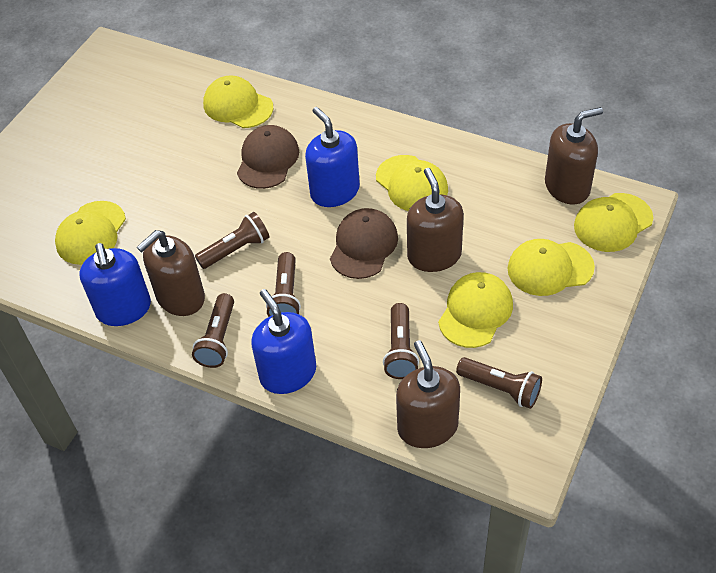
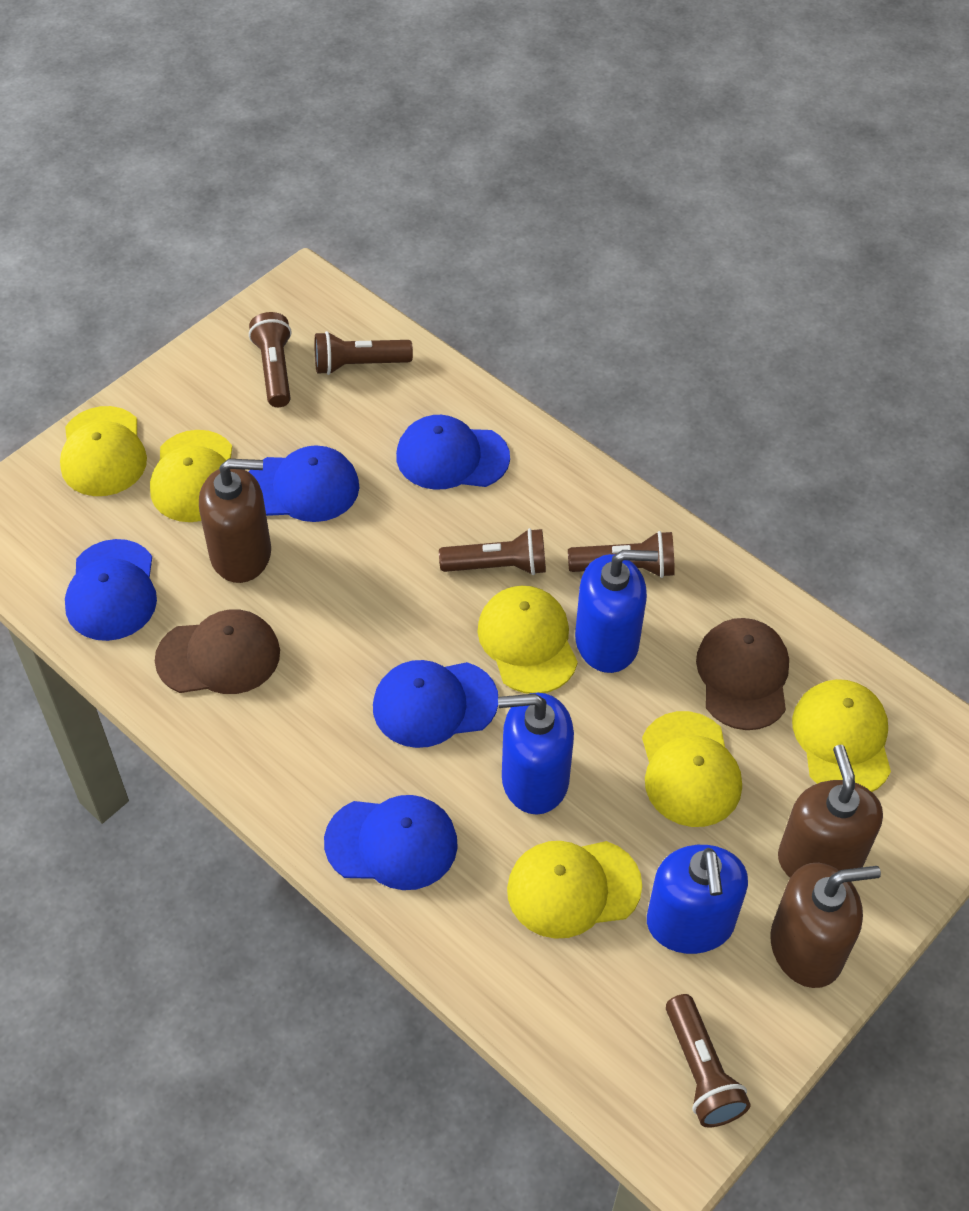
blue cap: 0 -> 5
brown soap dispenser: 4 -> 3

